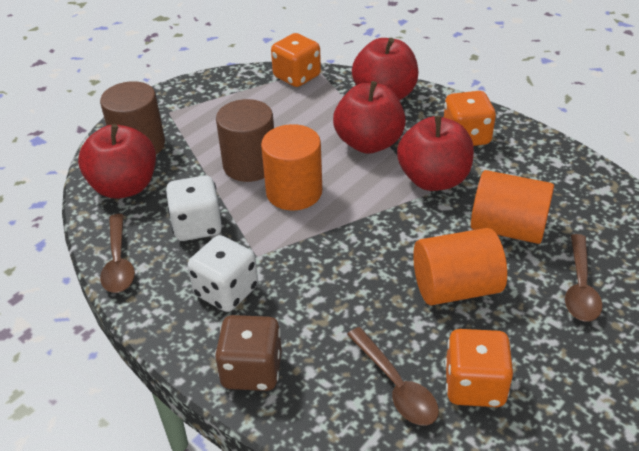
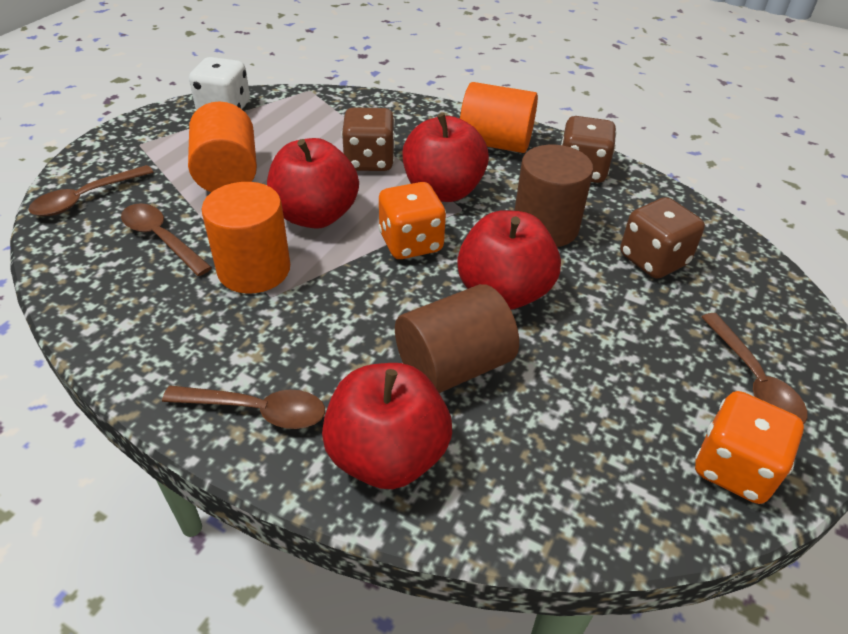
brown dice: 1 -> 3
brown spoon: 3 -> 4
orange dice: 3 -> 2
white dice: 2 -> 1

